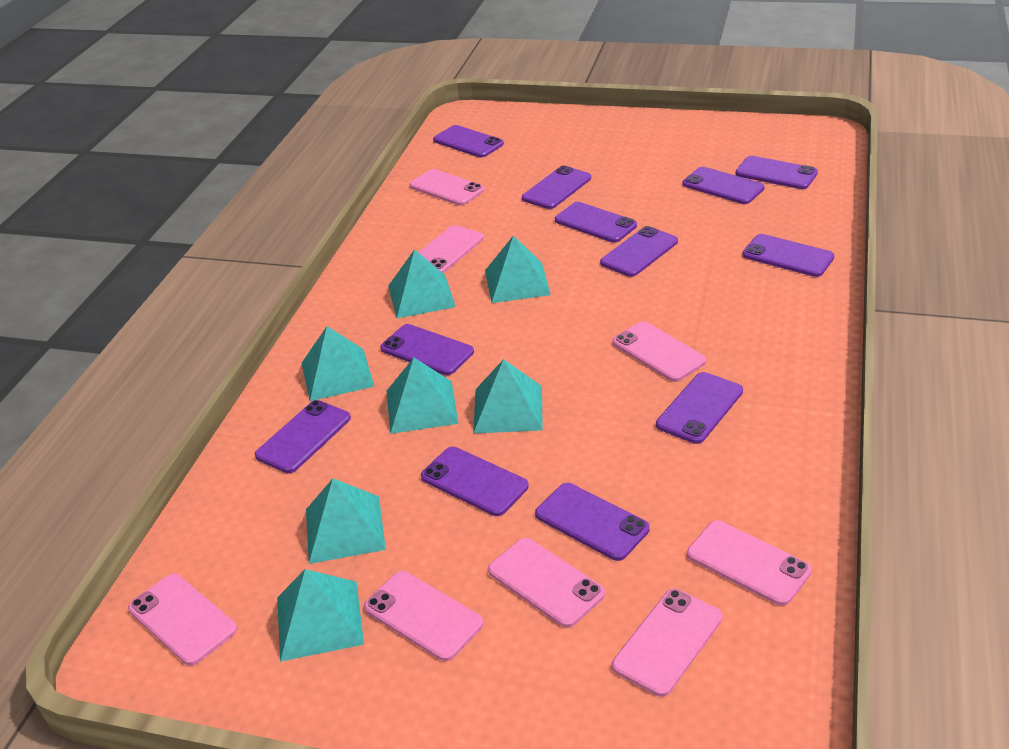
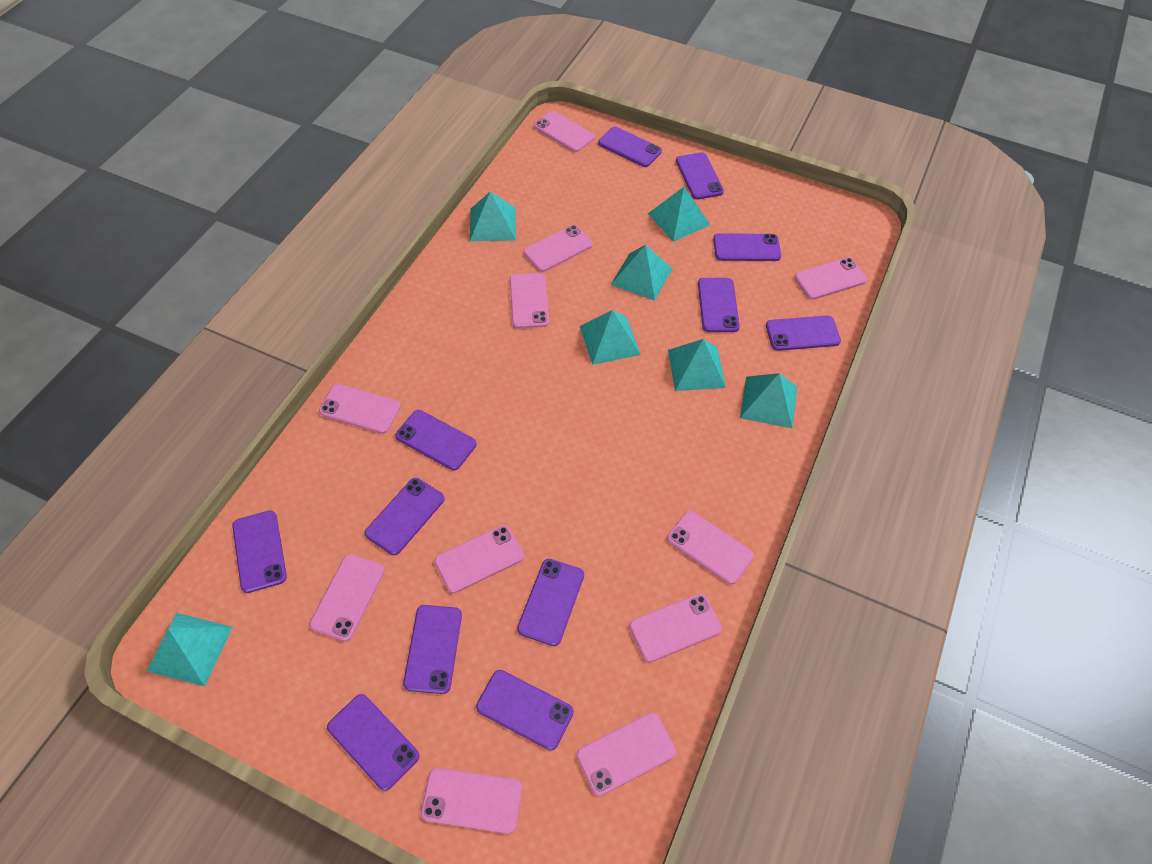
pink phone: 8 -> 11

